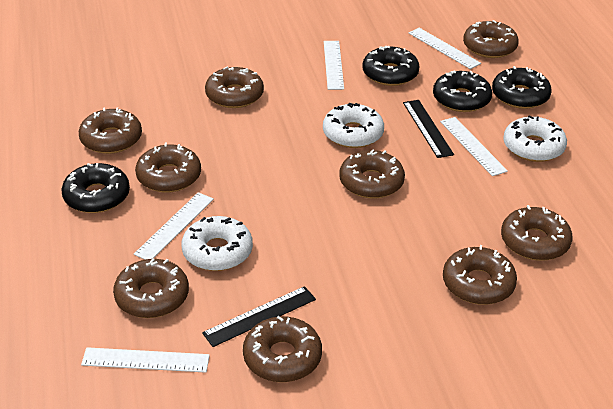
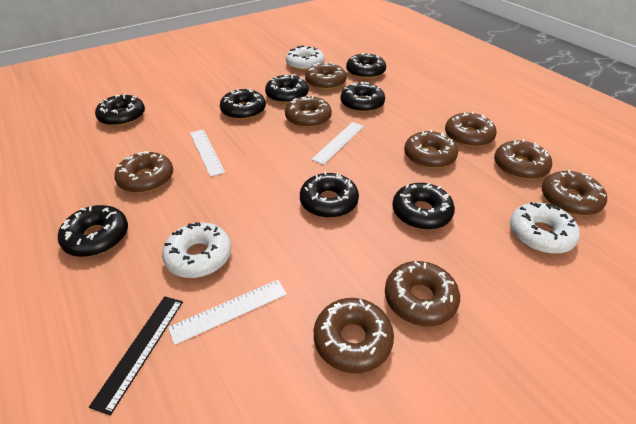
black donut: 4 -> 8
black ruler: 2 -> 1
white ruler: 5 -> 3

